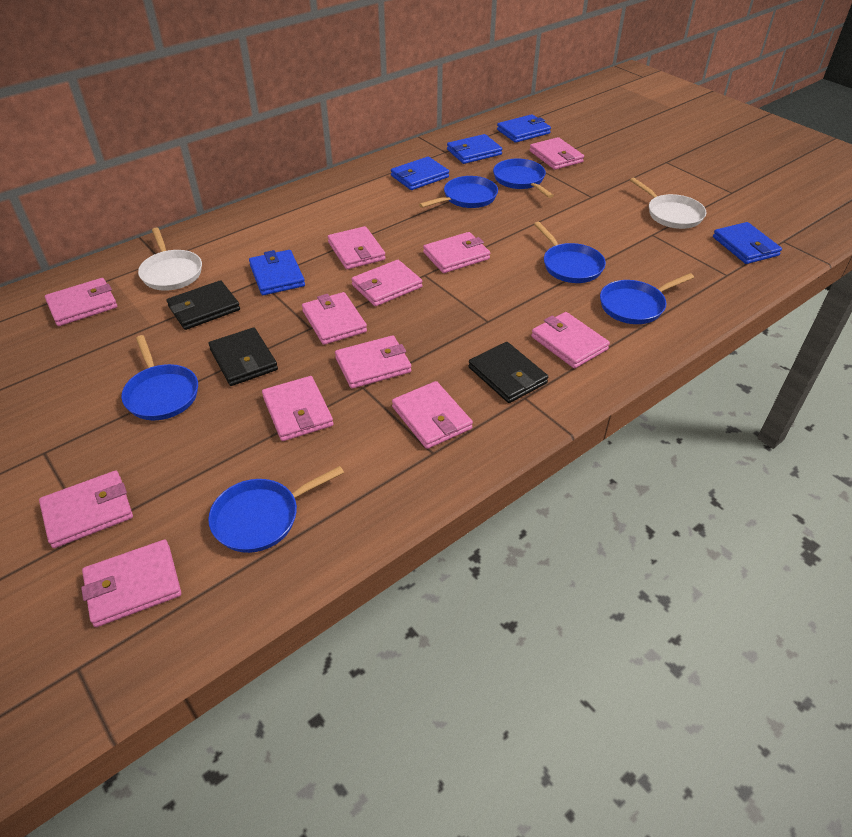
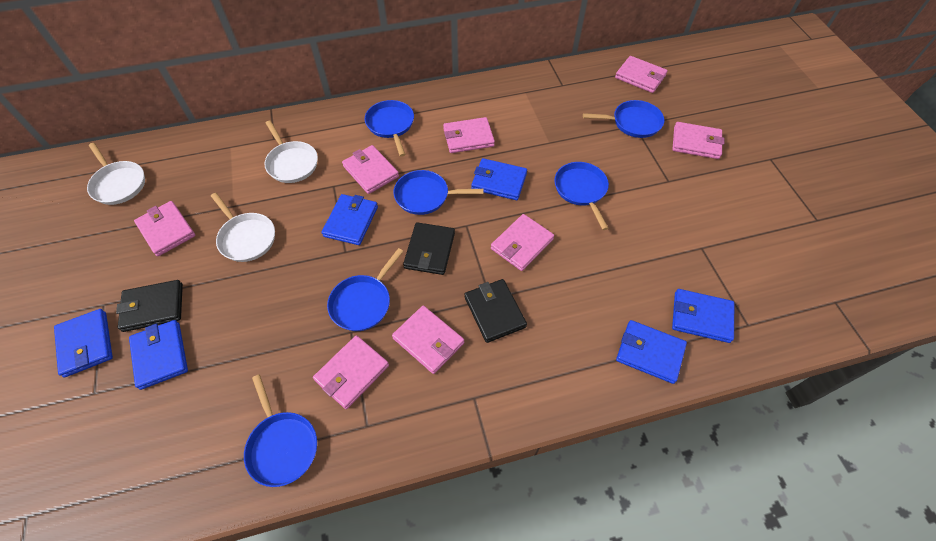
blue wallet: 5 -> 6
pink wallet: 12 -> 8
white pan: 2 -> 3

